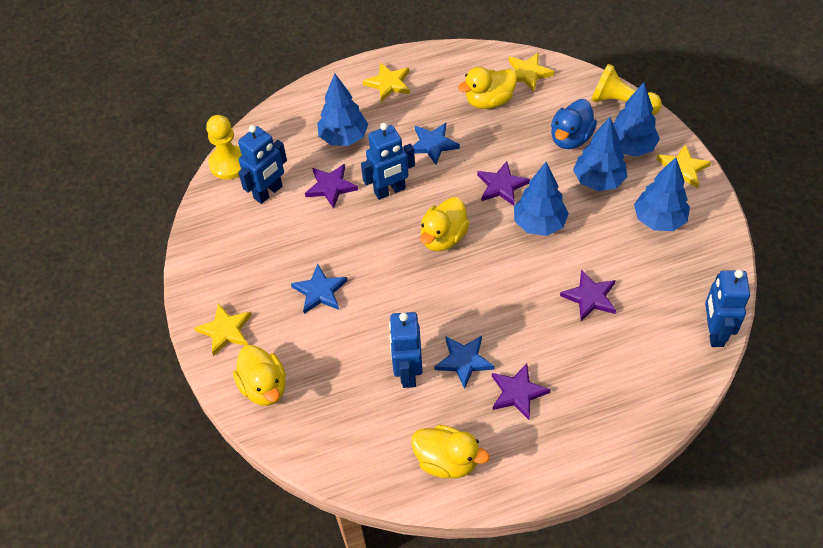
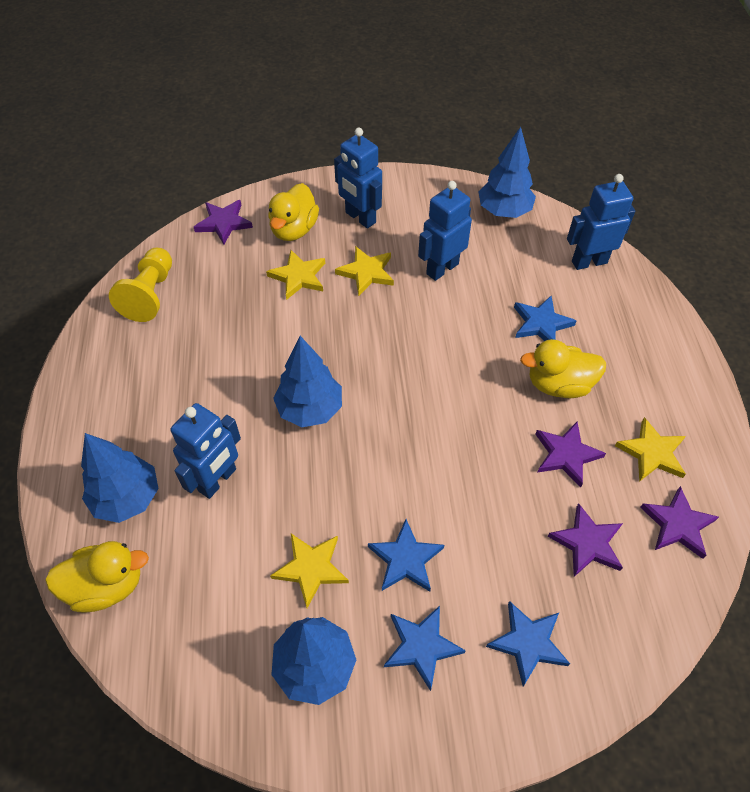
blue duck: 1 -> 0
blue star: 3 -> 4
blue tree: 5 -> 4
yellow duck: 4 -> 3
yellow pawn: 2 -> 1

